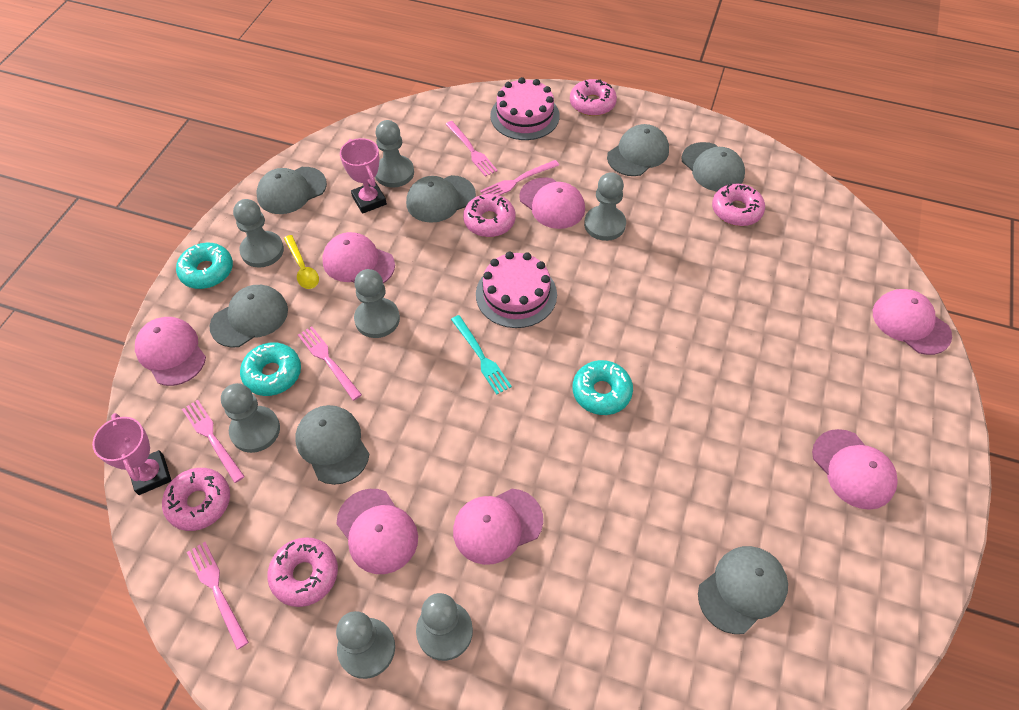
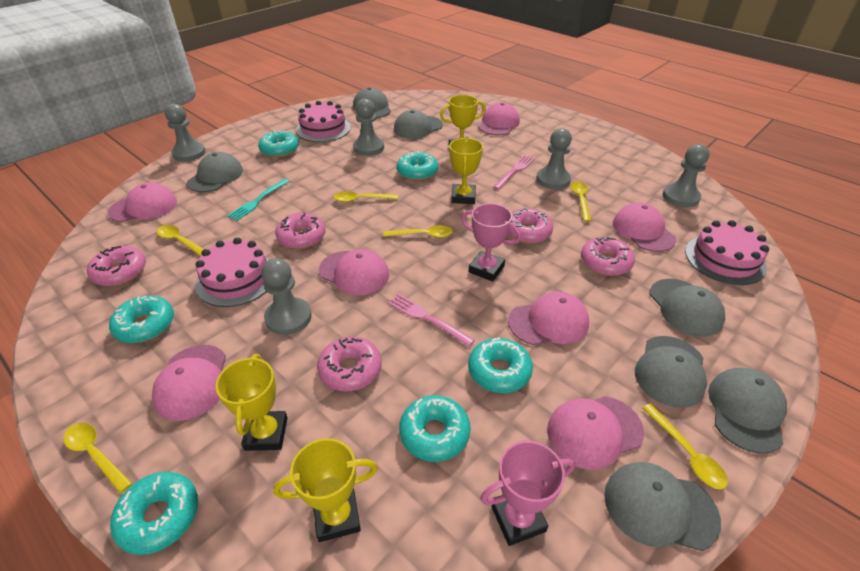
grey pawn: 7 -> 5
pink cake: 2 -> 3
pink fork: 5 -> 2
turquoise donut: 3 -> 6
yellow spoon: 1 -> 6
yellow trophy: 0 -> 4

